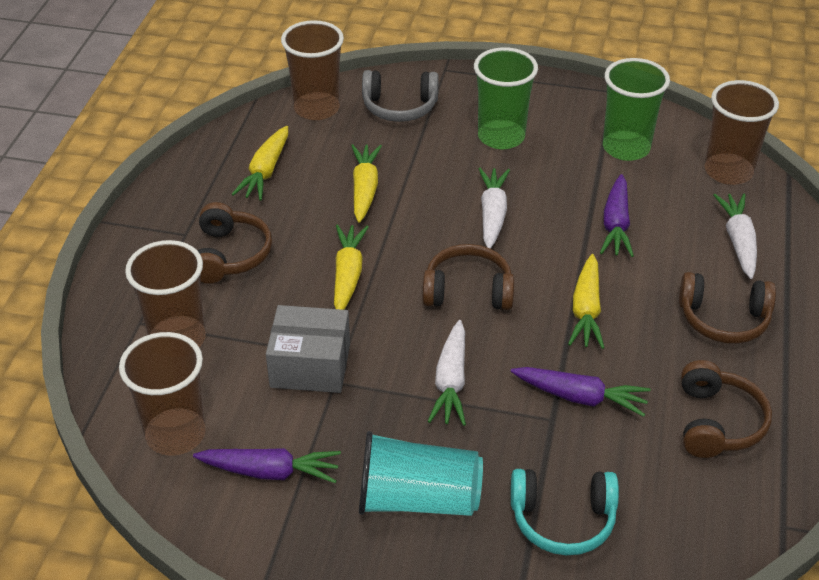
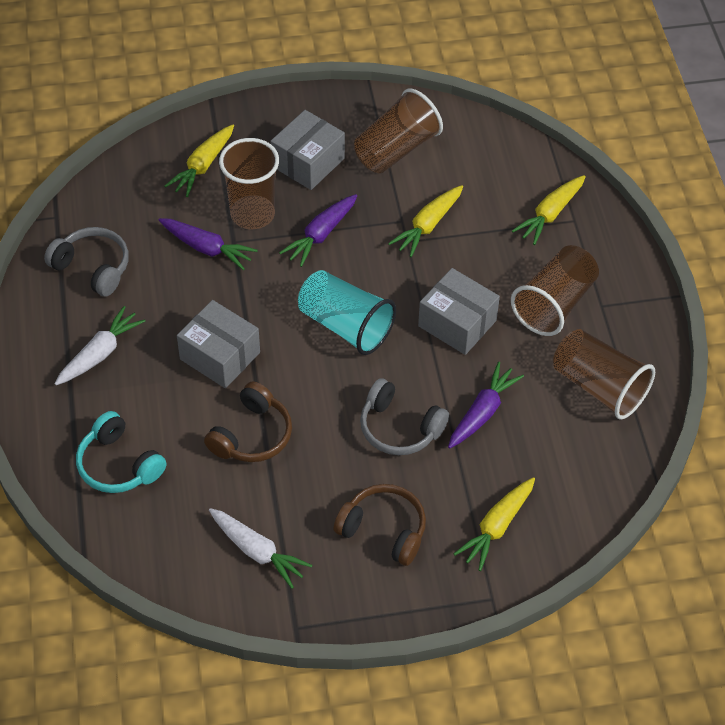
brown headphones: 4 -> 2
green cup: 2 -> 0
grey box: 1 -> 3
grey headphones: 1 -> 2
white carrot: 3 -> 2

